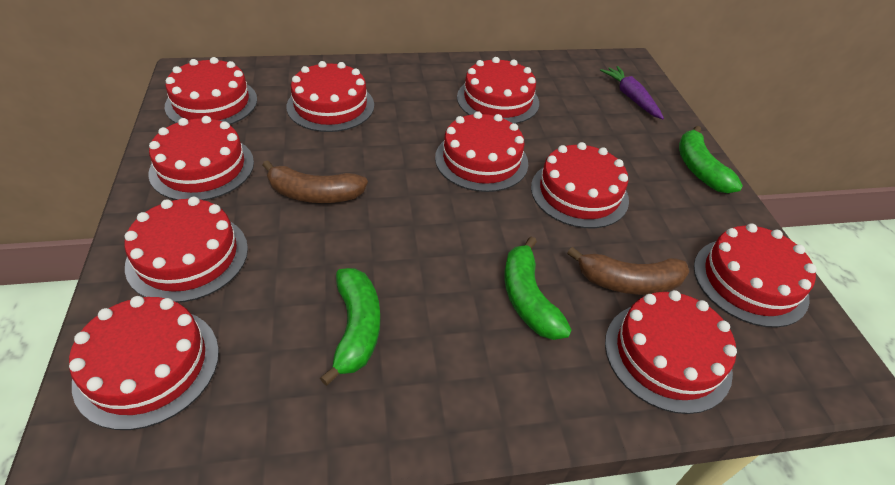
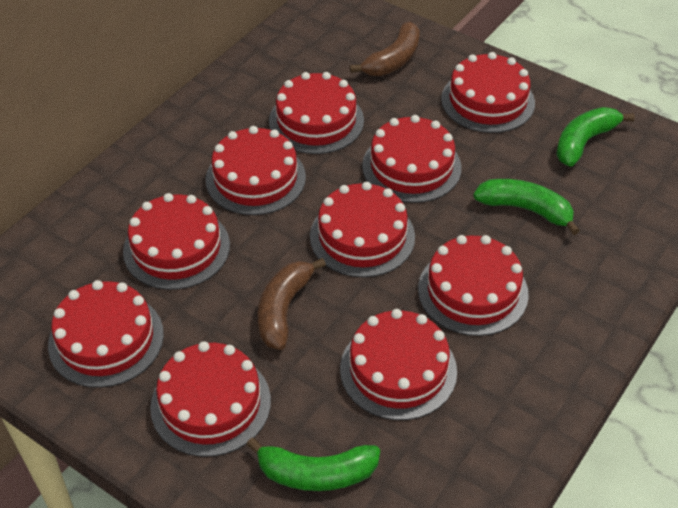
purple carrot: 1 -> 0

